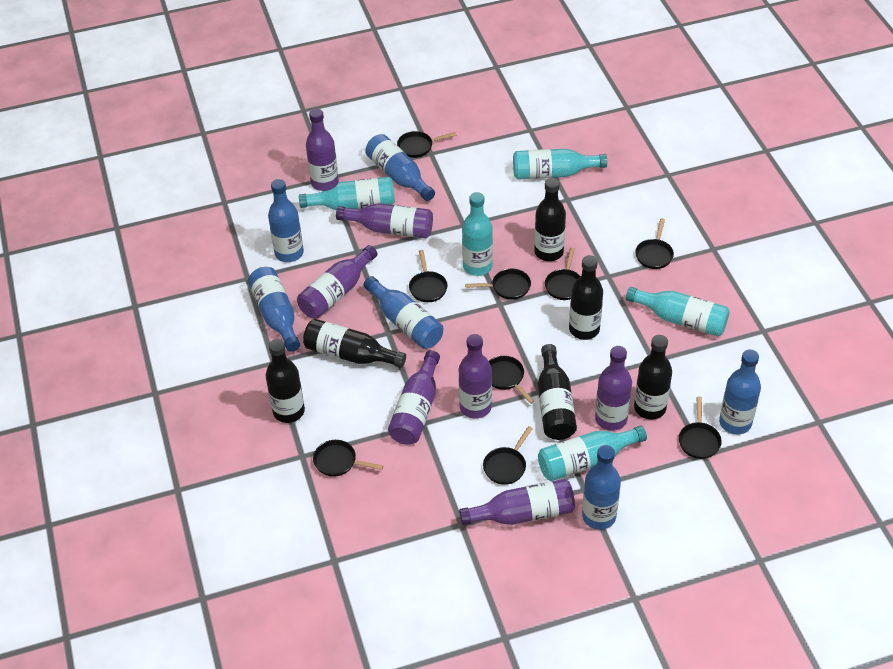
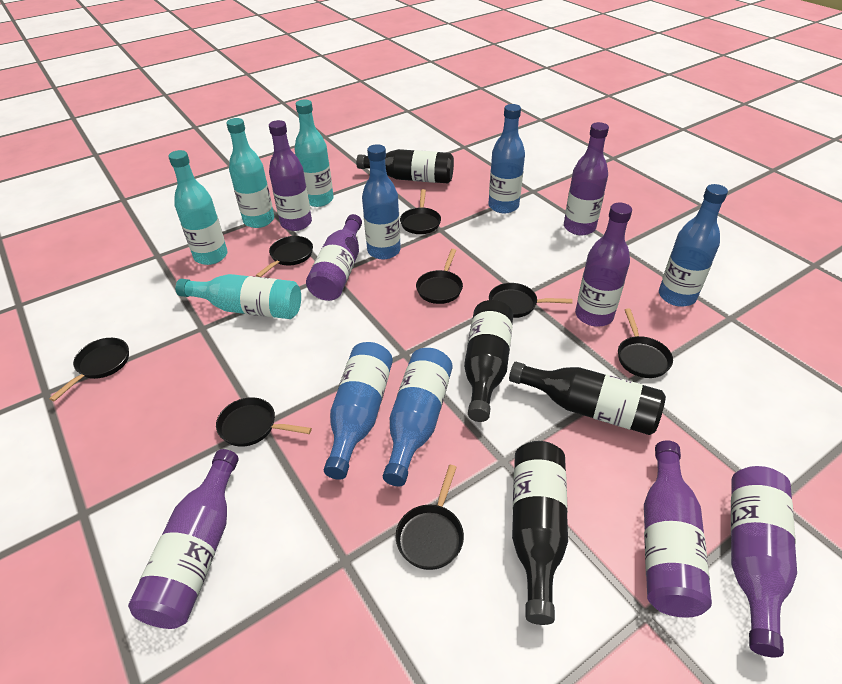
black bottle: 6 -> 4
black pan: 9 -> 8
blue bottle: 6 -> 5
turquoise bottle: 5 -> 4

